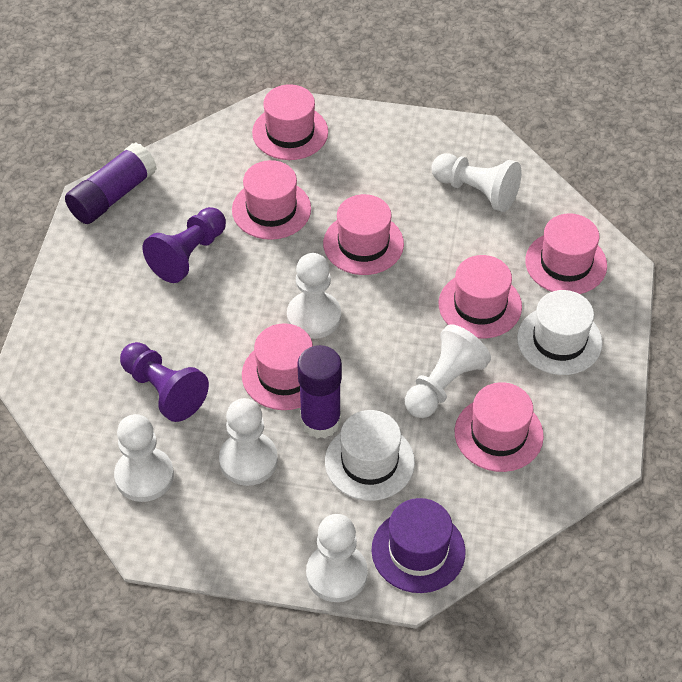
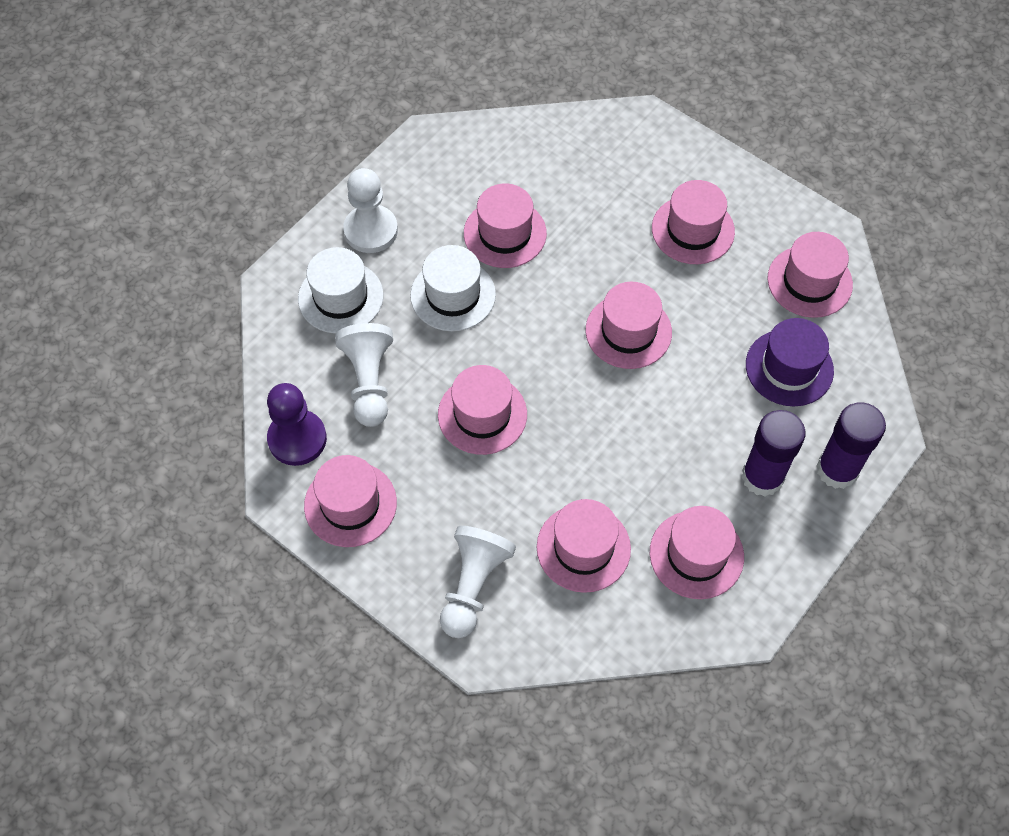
pink hat: 7 -> 8
purple pawn: 2 -> 1
white pawn: 6 -> 3

